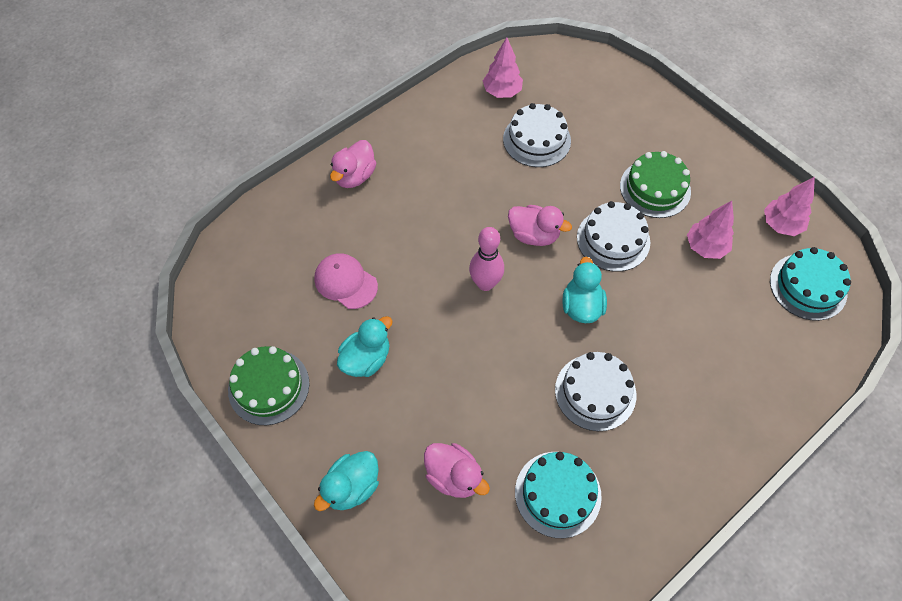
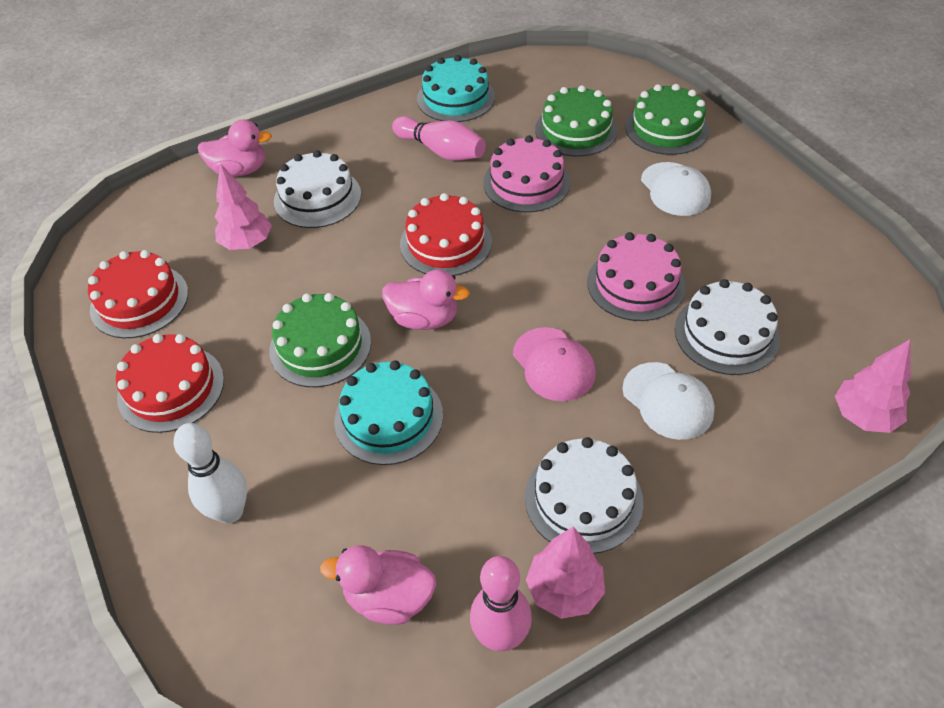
green cake: 2 -> 3
pink bowling pin: 1 -> 2
pink cake: 0 -> 2
red cake: 0 -> 3
turquoise duck: 3 -> 0
white bowling pin: 0 -> 1
white cap: 0 -> 2

